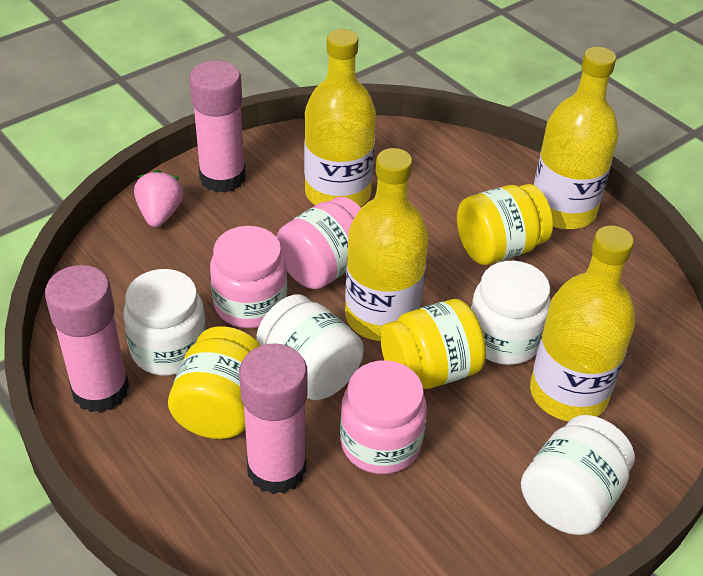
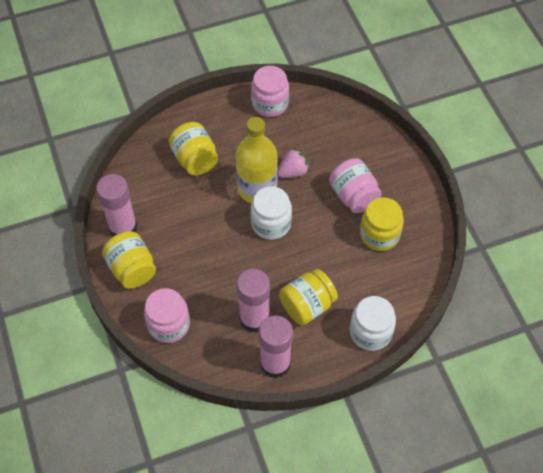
white jar: 4 -> 2
yellow bottle: 4 -> 1
yellow jar: 3 -> 4

